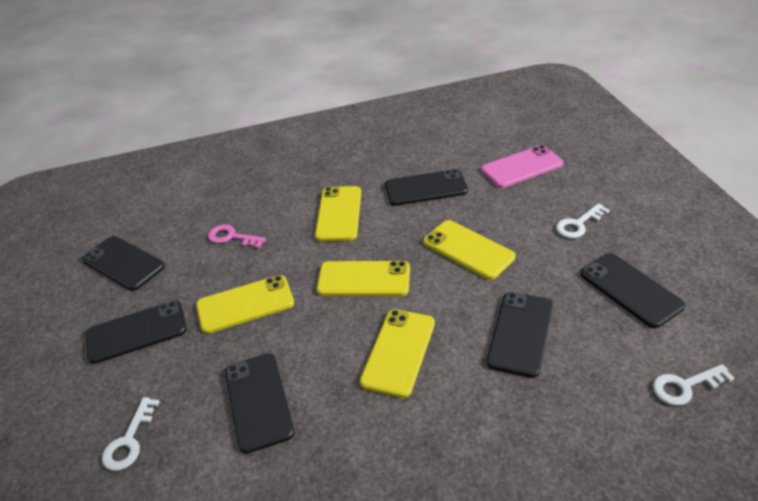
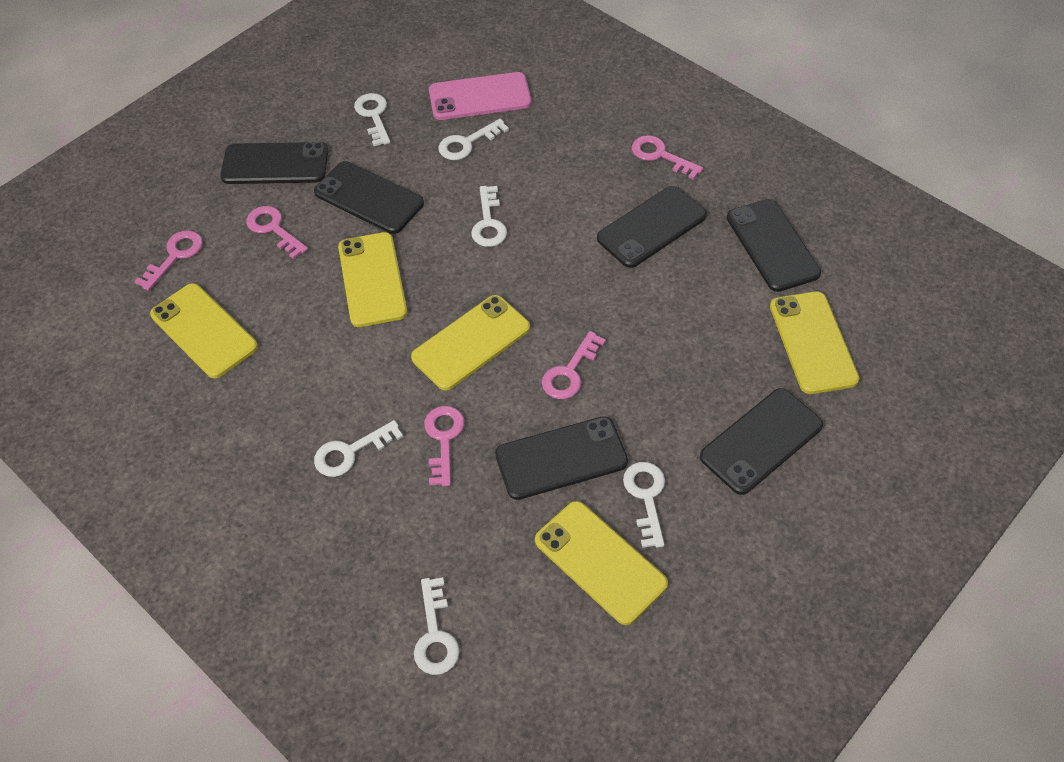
pink key: 1 -> 5
white key: 3 -> 6

